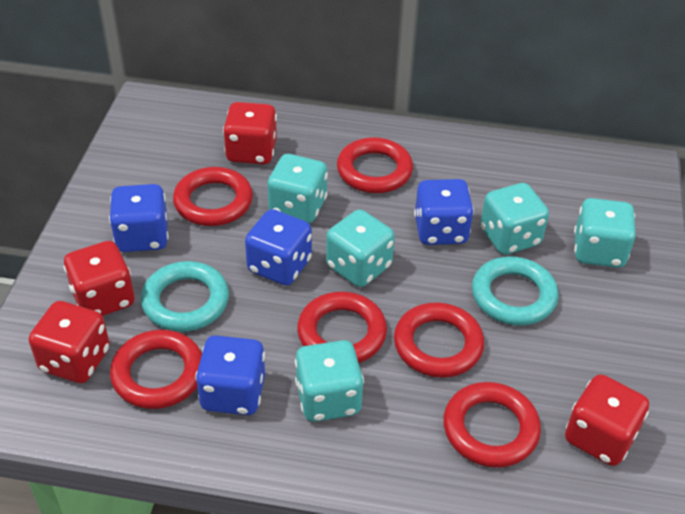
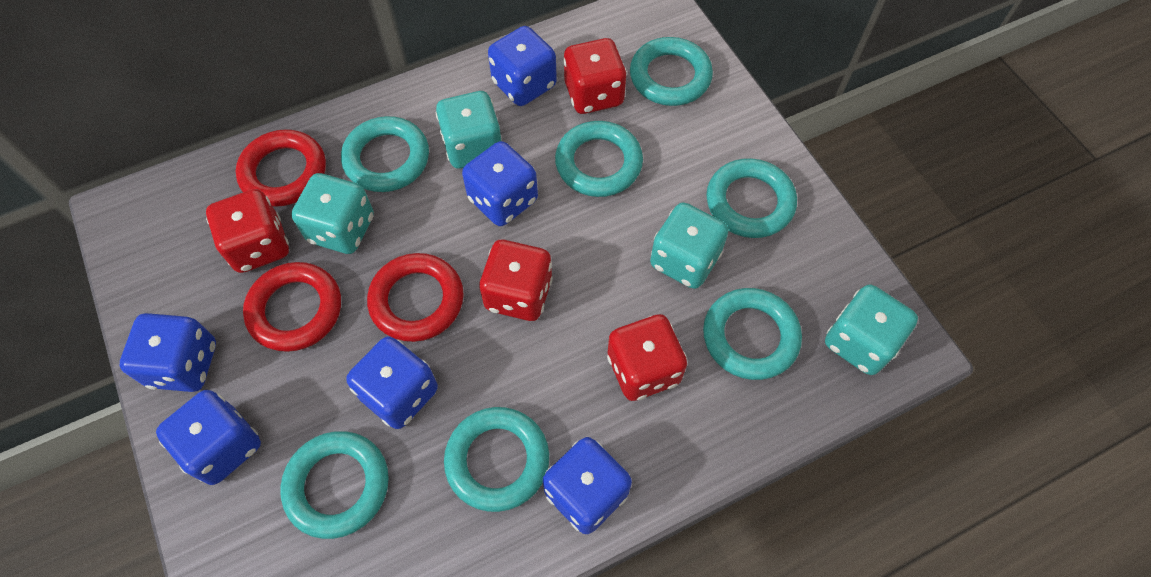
blue dice: 4 -> 6
red ring: 6 -> 3
turquoise dice: 5 -> 4
turquoise ring: 2 -> 7

